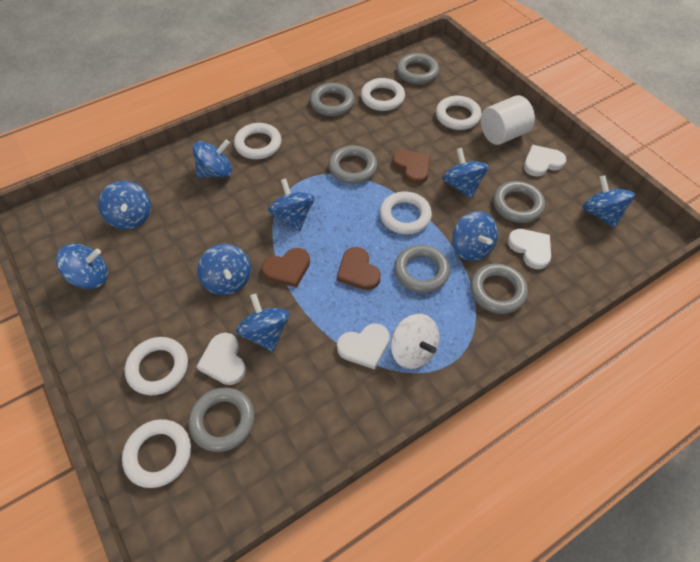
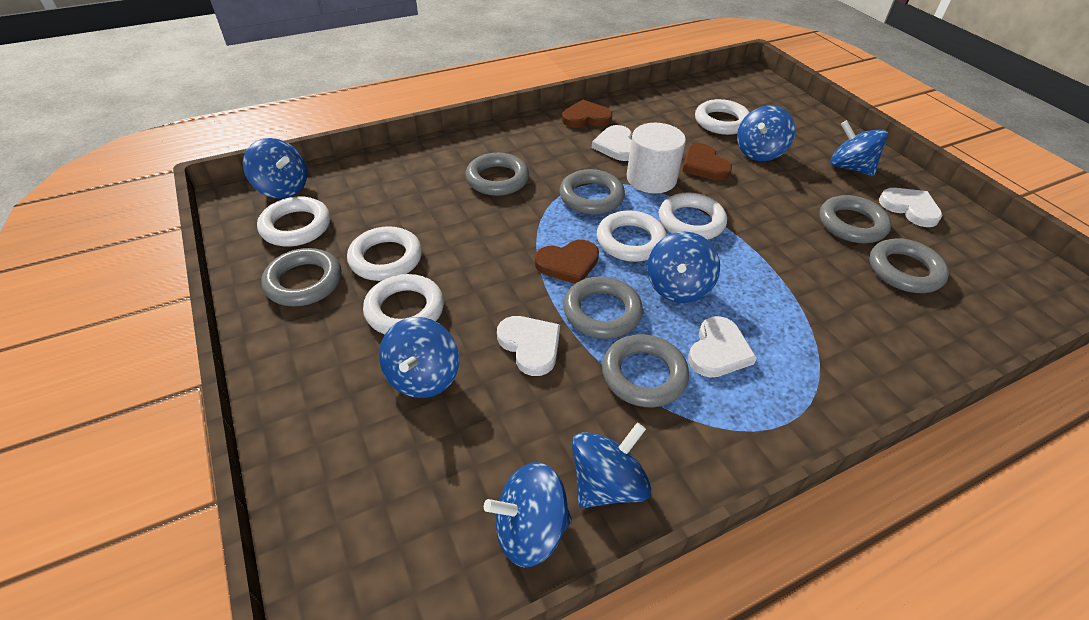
blue spinning top: 9 -> 7
white spinning top: 1 -> 0

